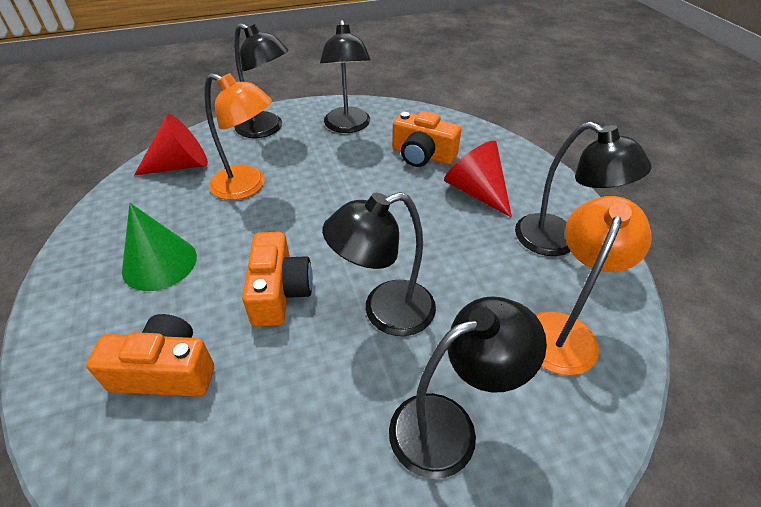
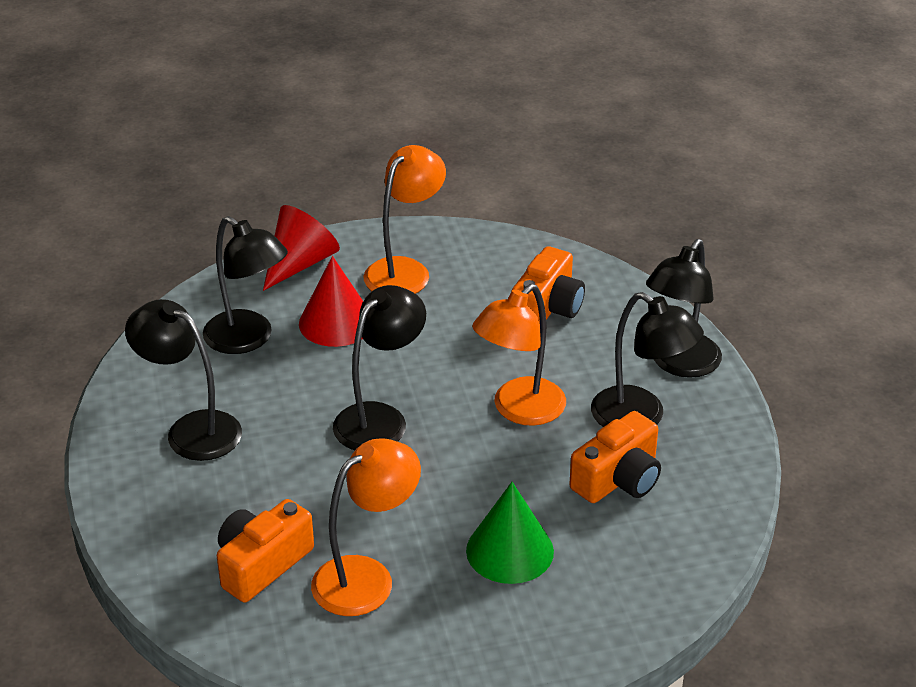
orange lamp: 2 -> 3

